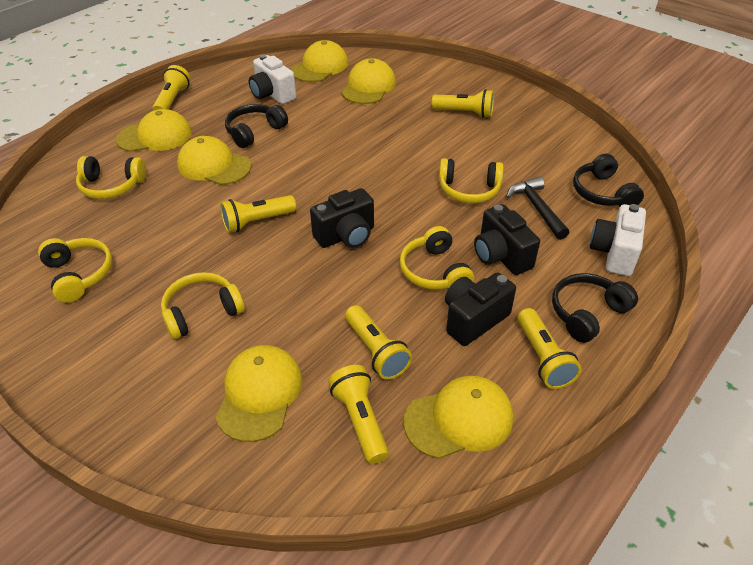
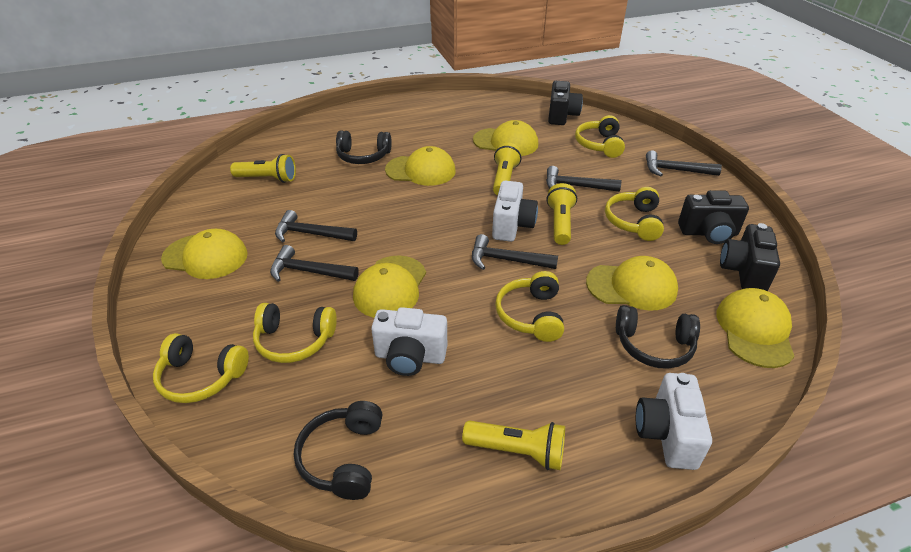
black hammer: 1 -> 5
white camera: 2 -> 3
yellow flashlight: 6 -> 4

